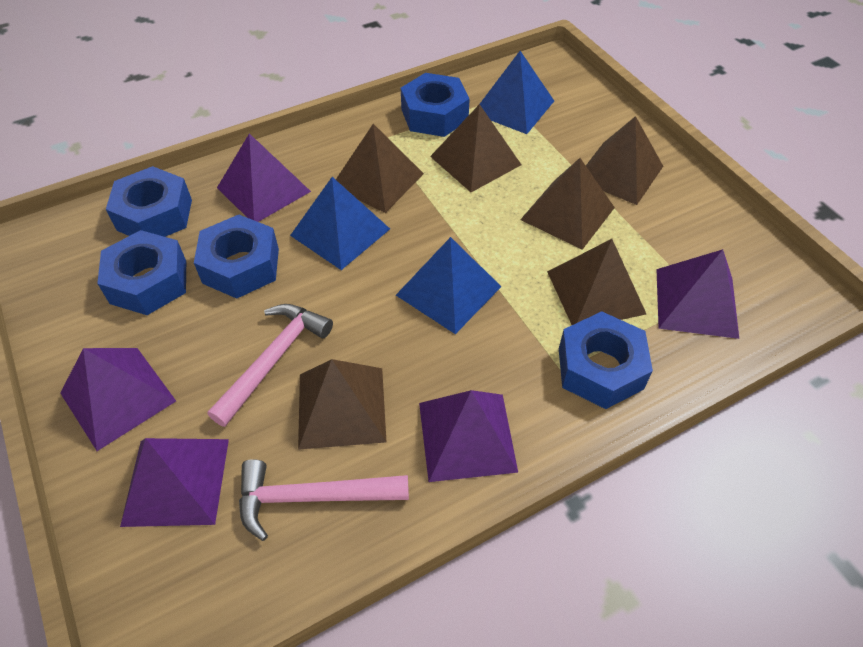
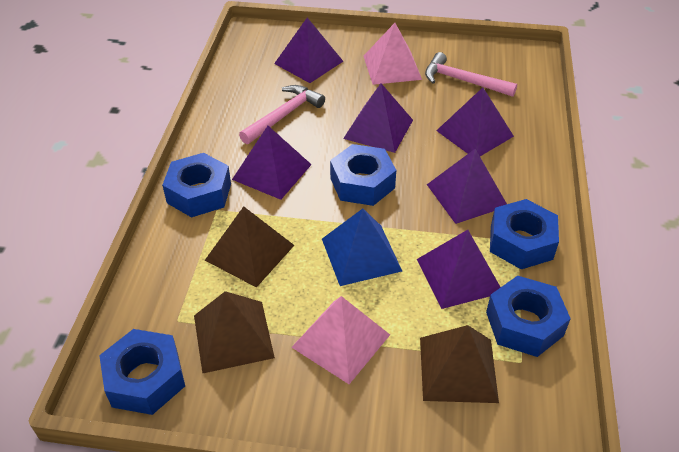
blue pyramid: 3 -> 1
brown pyramid: 6 -> 3
pink pyramid: 0 -> 2
purple pyramid: 5 -> 6

